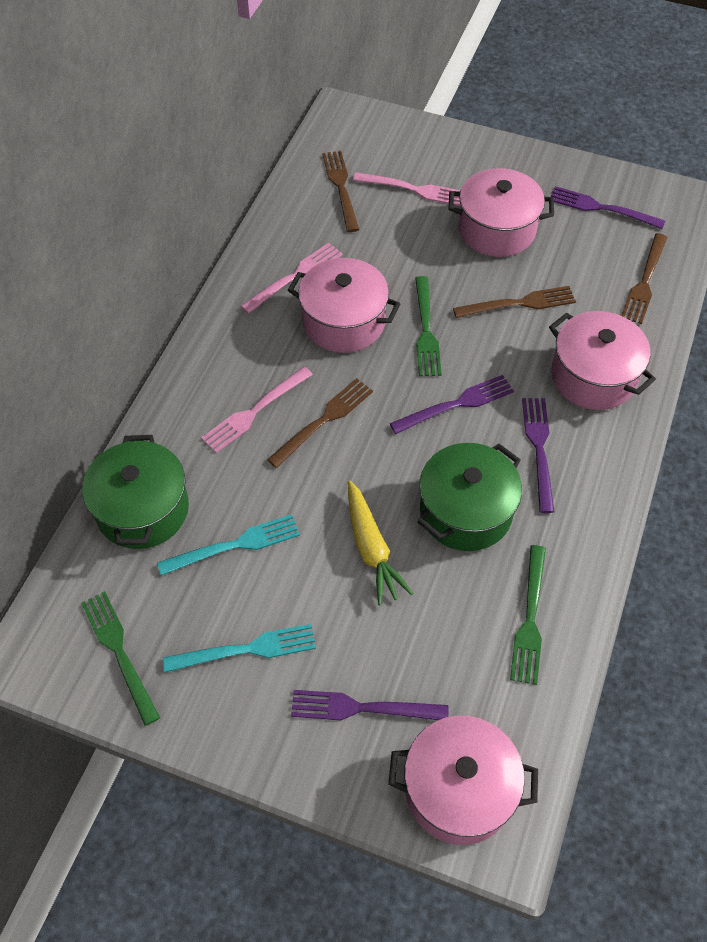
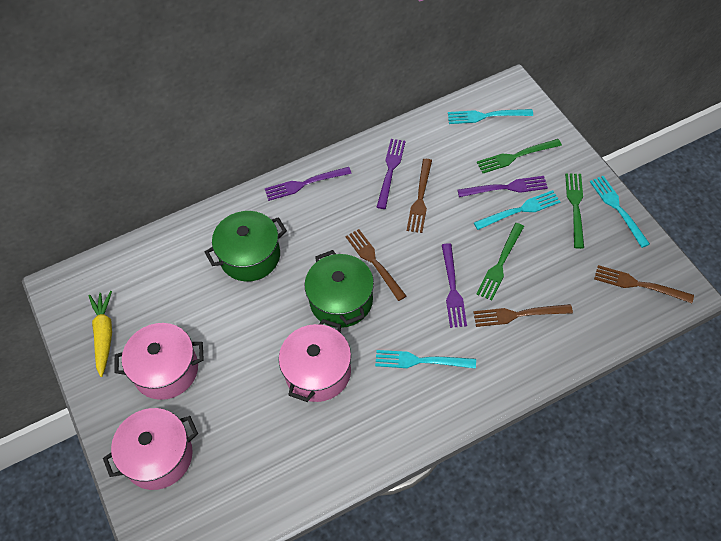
pink fork: 3 -> 0
pink pot: 4 -> 3
turquoise fork: 2 -> 4

